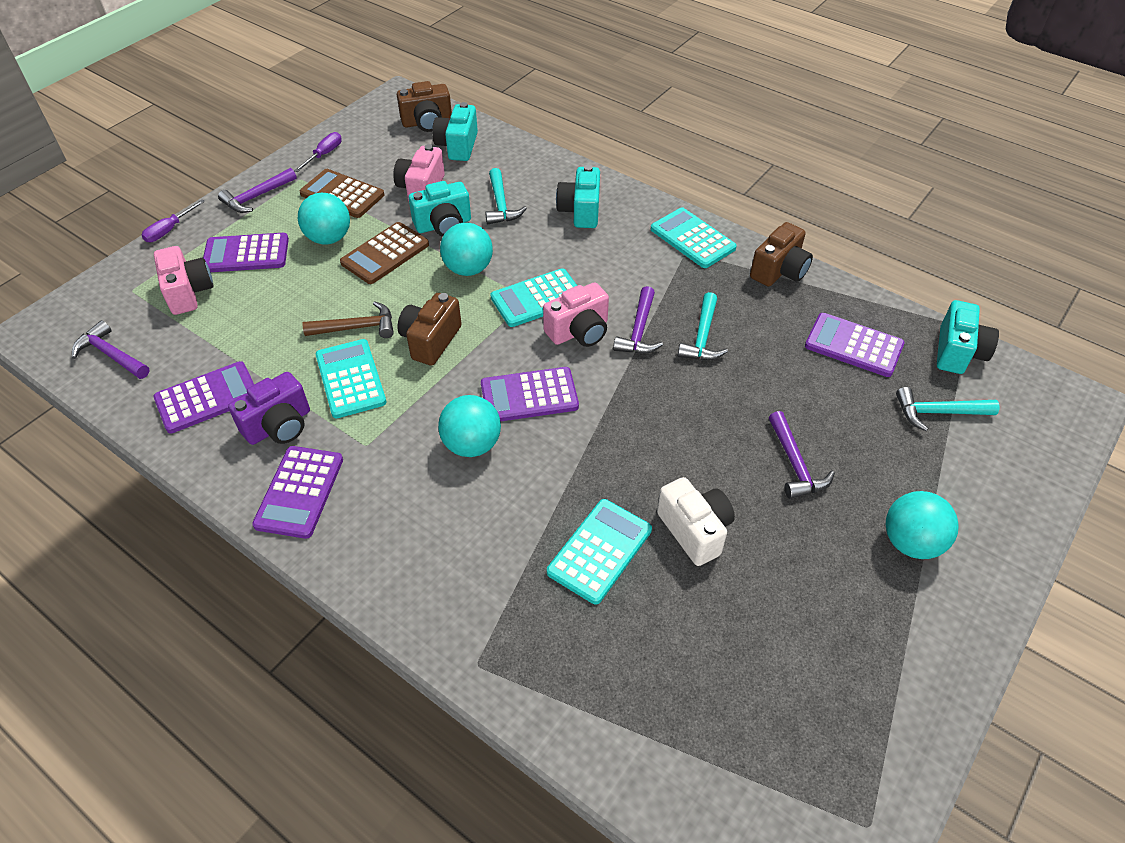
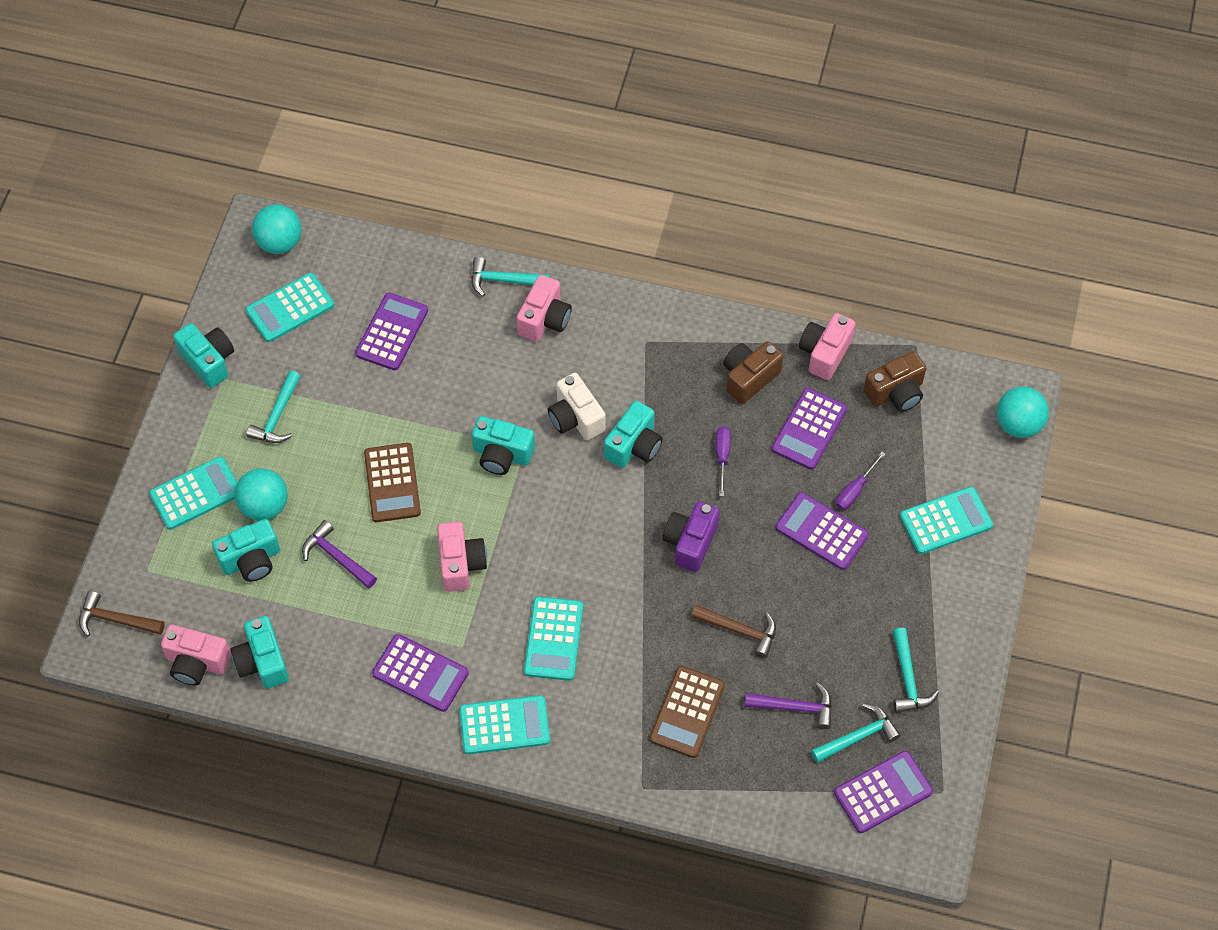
brown camera: 3 -> 2
brown hammer: 1 -> 2
pink camera: 3 -> 4
purple hammer: 4 -> 2
turquoise ball: 4 -> 3
turquoise calculator: 4 -> 5
turquoise camera: 4 -> 5
turquoise hammer: 3 -> 4

